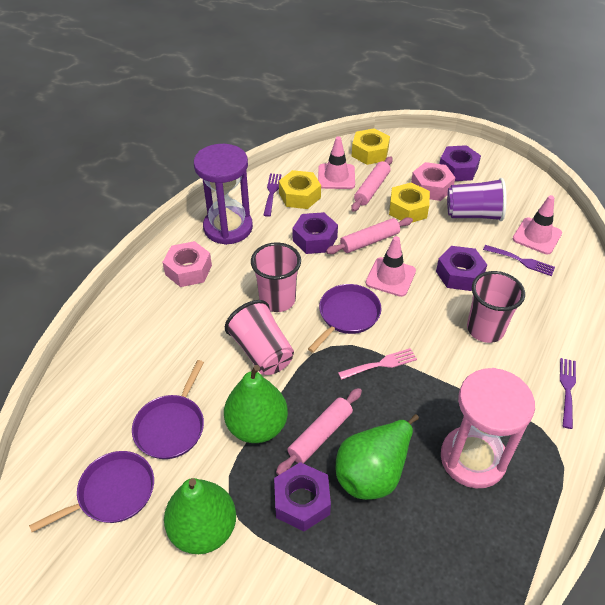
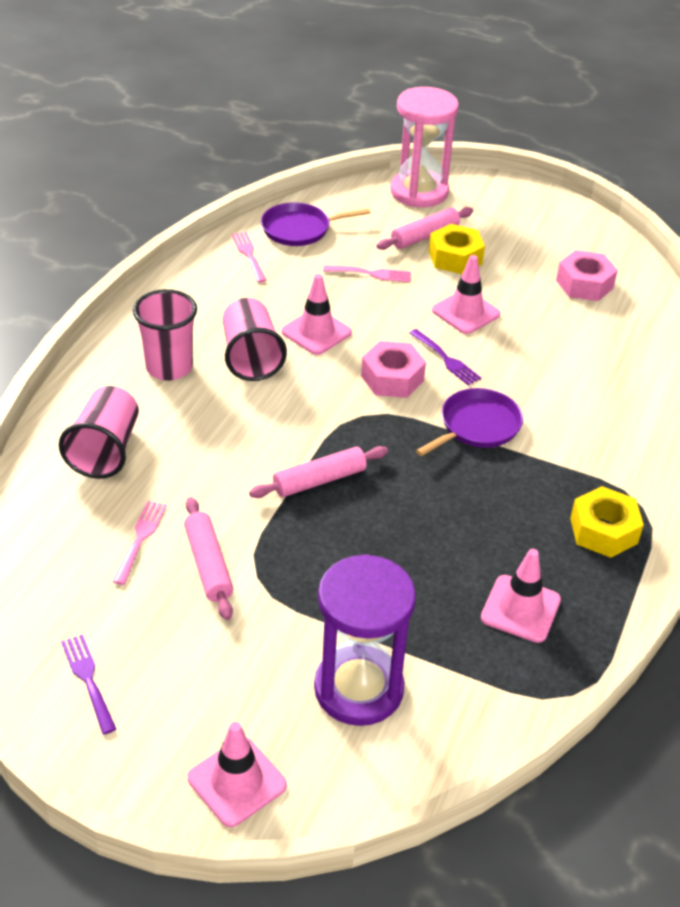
green pear: 3 -> 0
pink fork: 1 -> 3
pink traffic cone: 3 -> 4
purple cup: 1 -> 0
purple fork: 3 -> 2
purple nut: 4 -> 0
purple pan: 3 -> 2
yellow nut: 3 -> 2

